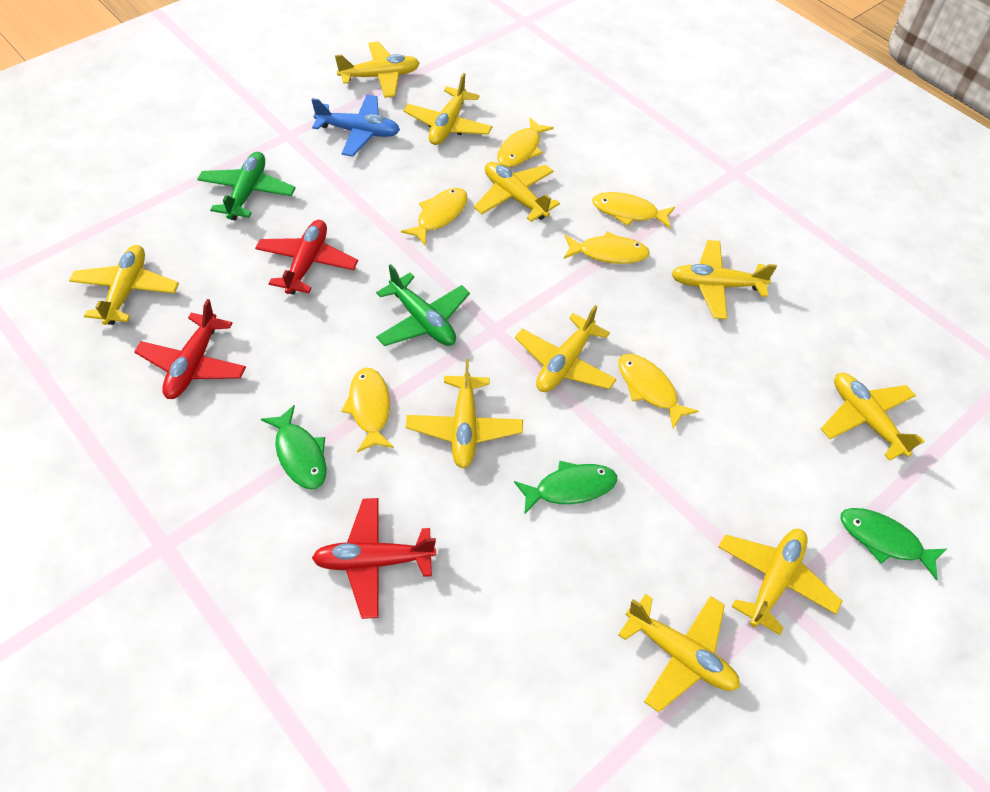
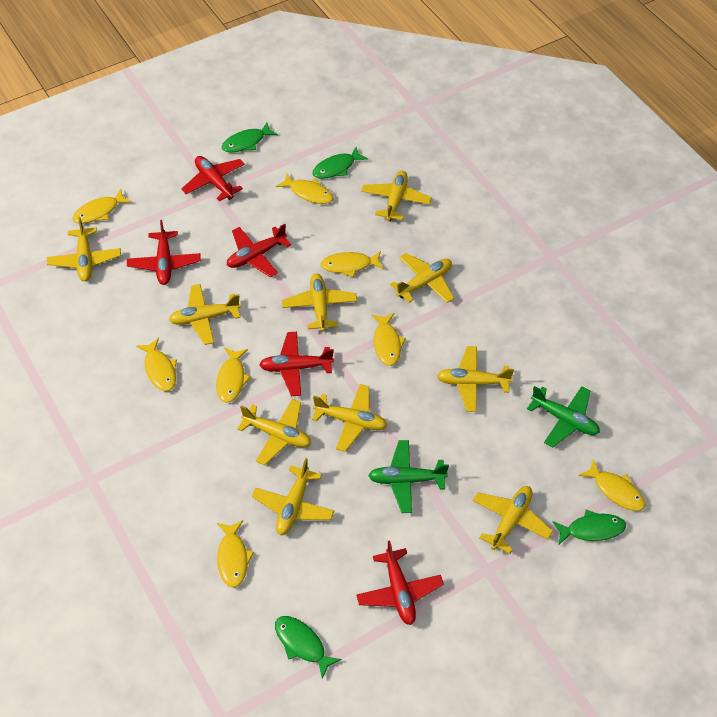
blue plane: 1 -> 0
green fish: 3 -> 4
red plane: 3 -> 5
yellow fish: 6 -> 8

